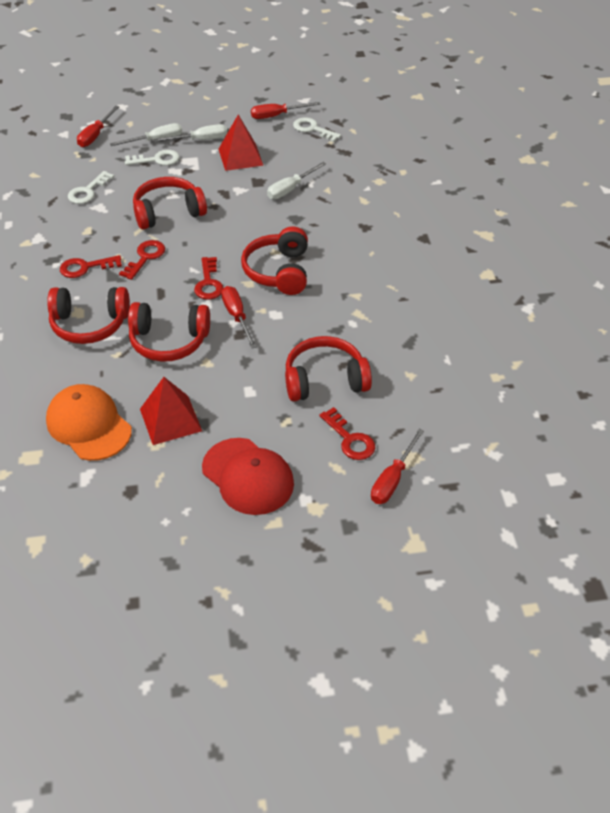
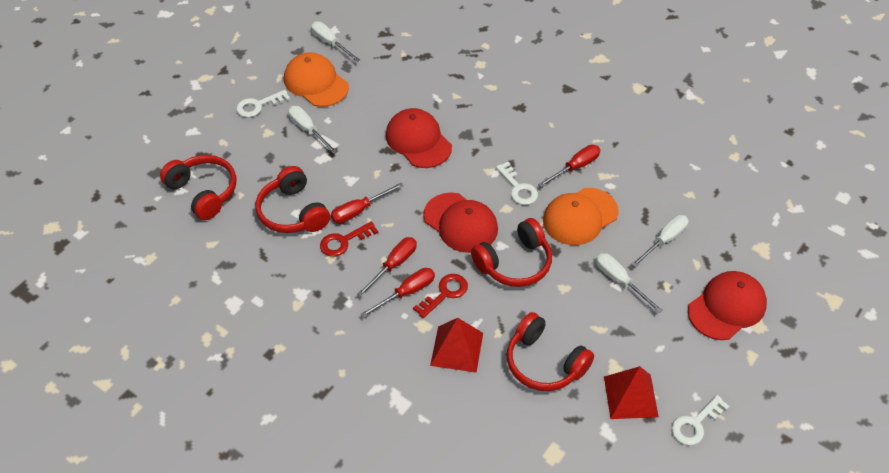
orange cap: 1 -> 2
red cap: 1 -> 3
red headphones: 5 -> 4
red key: 4 -> 2
white screwdriver: 3 -> 4

